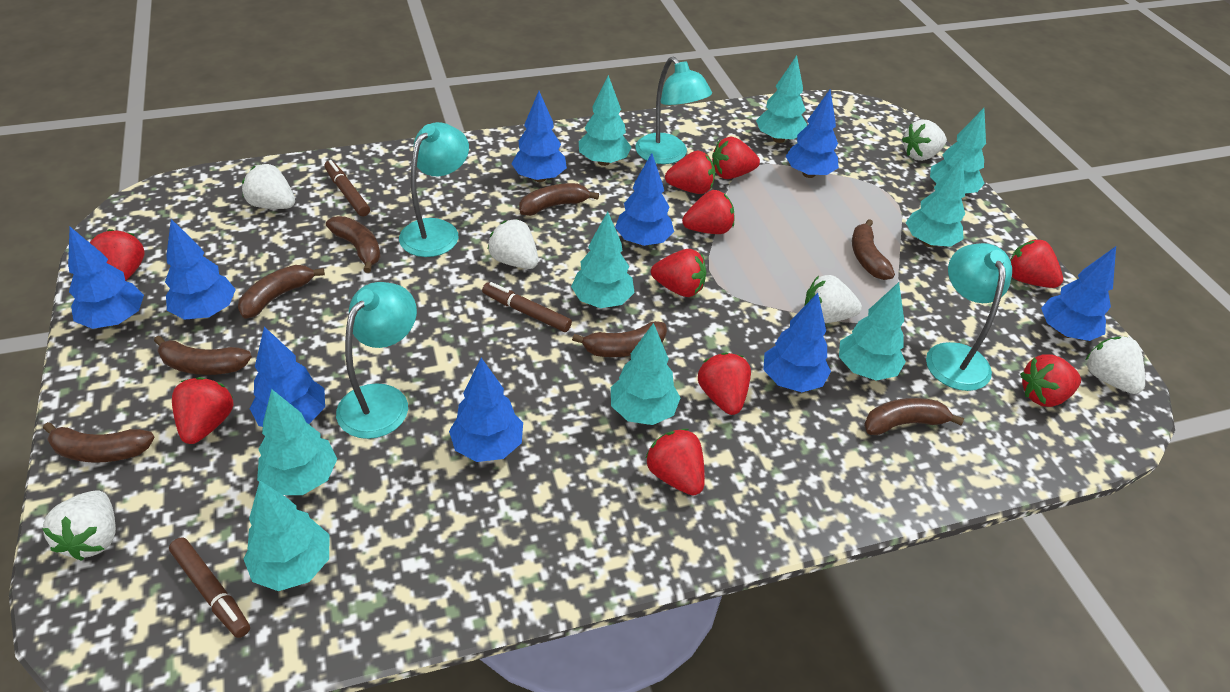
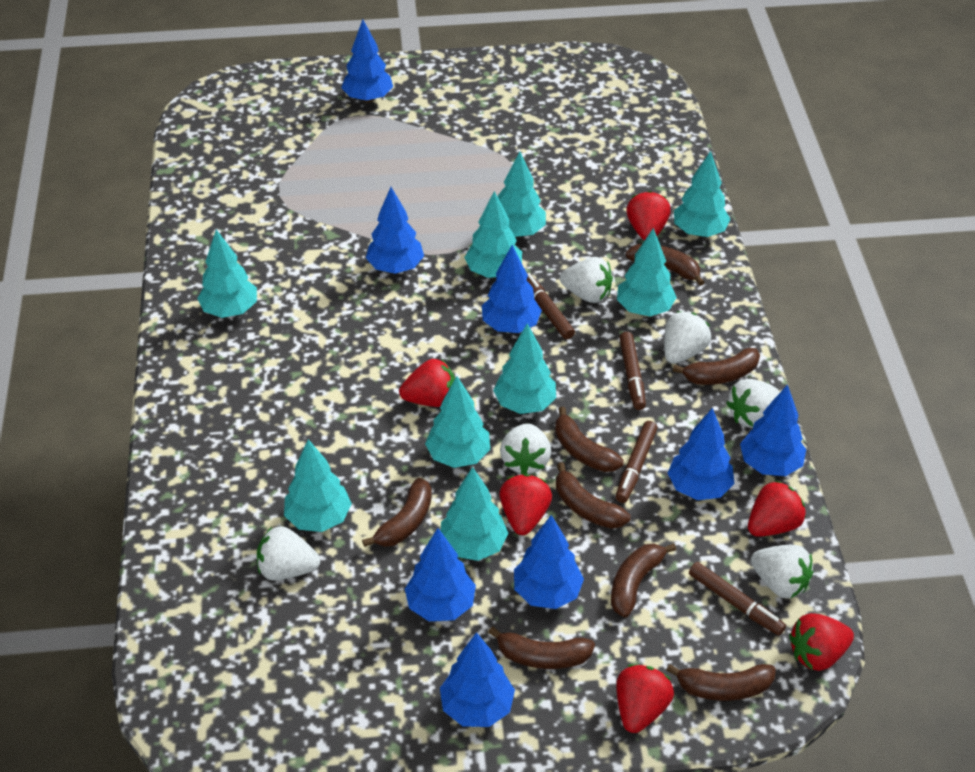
blue tree: 9 -> 8
brown marker: 3 -> 4
red strawberry: 10 -> 6
turquoise lamp: 4 -> 0

